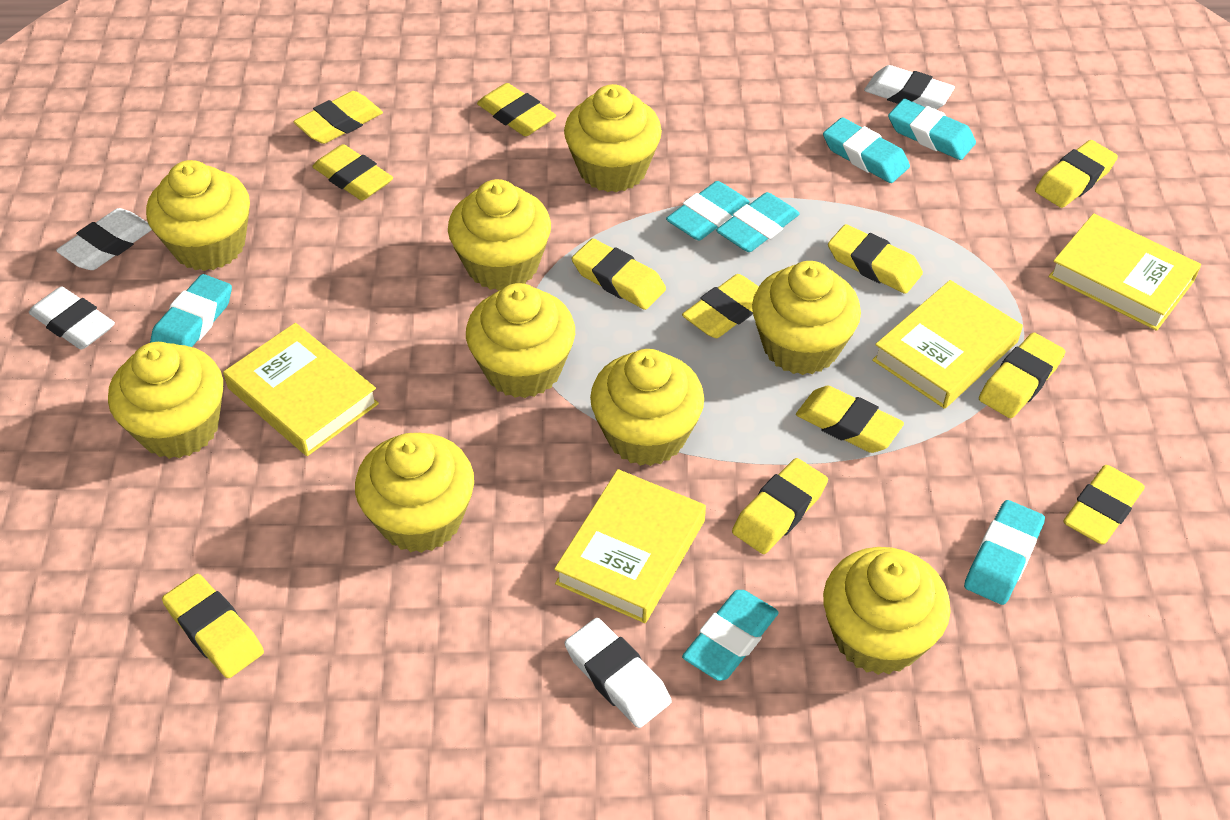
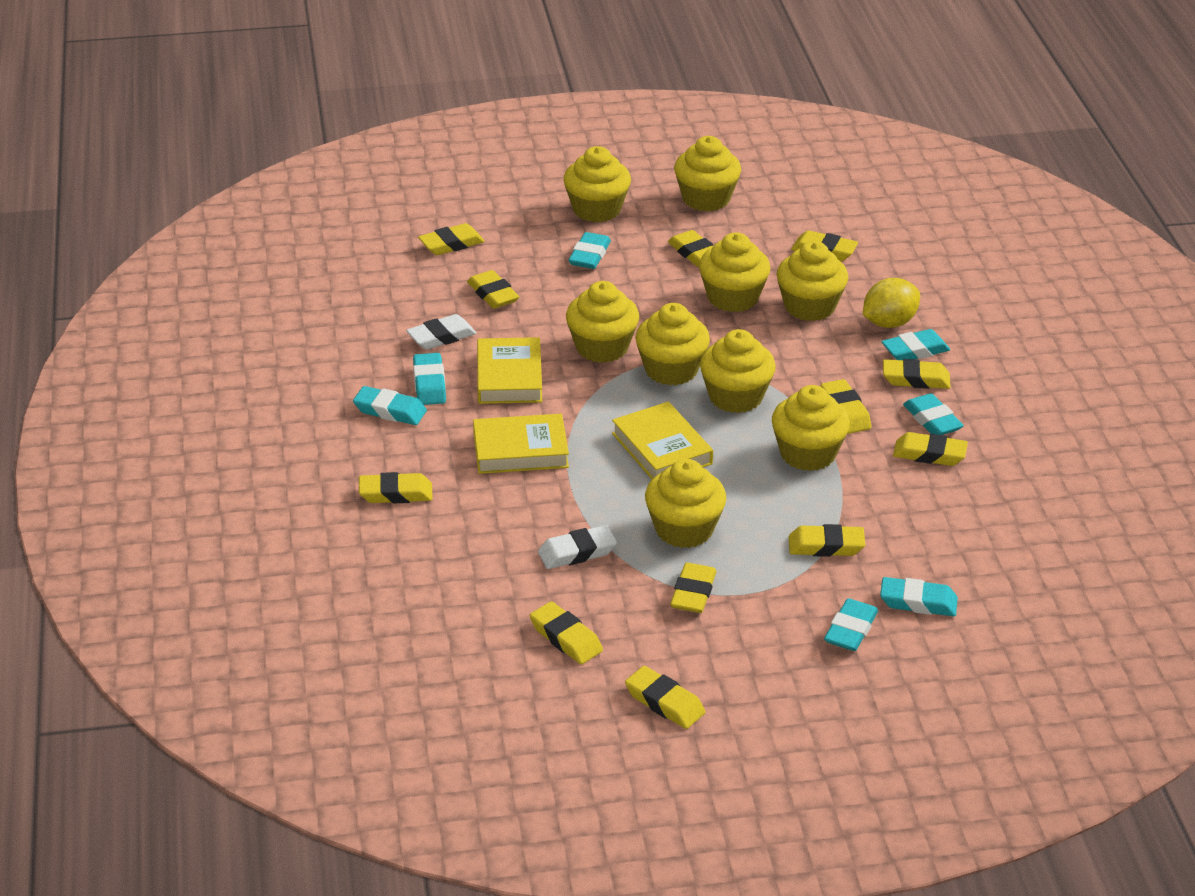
white eraser: 4 -> 2
yellow book: 4 -> 3
yellow lemon: 0 -> 1

